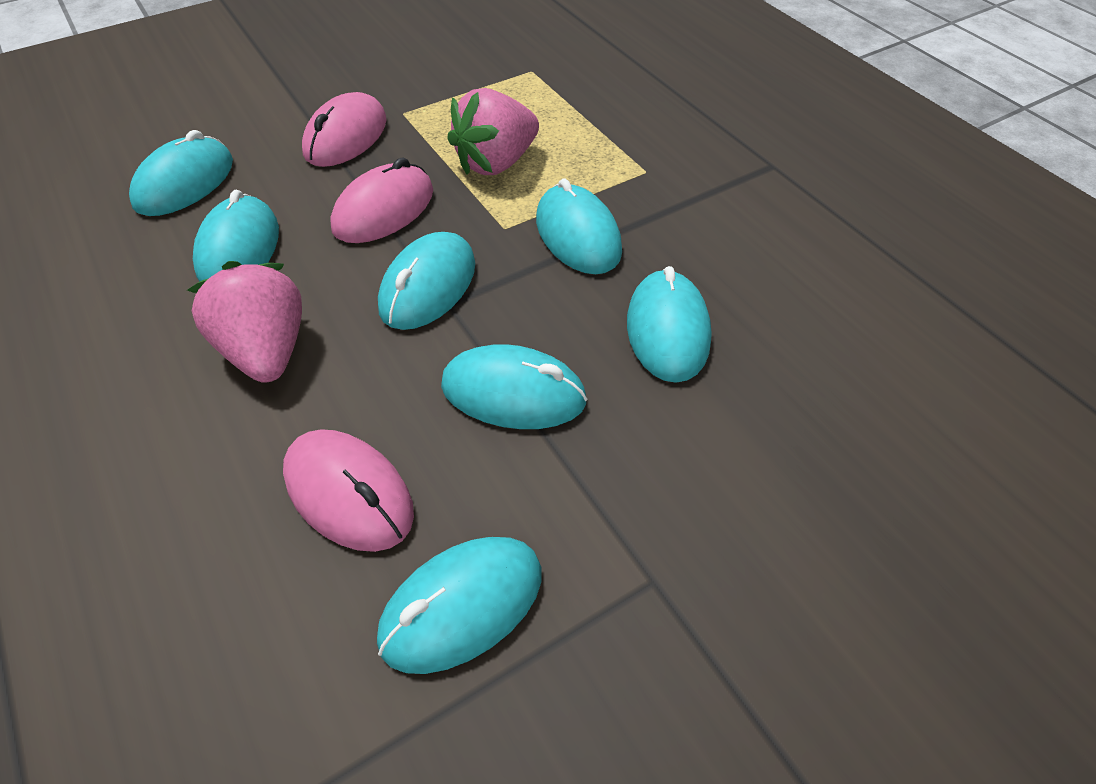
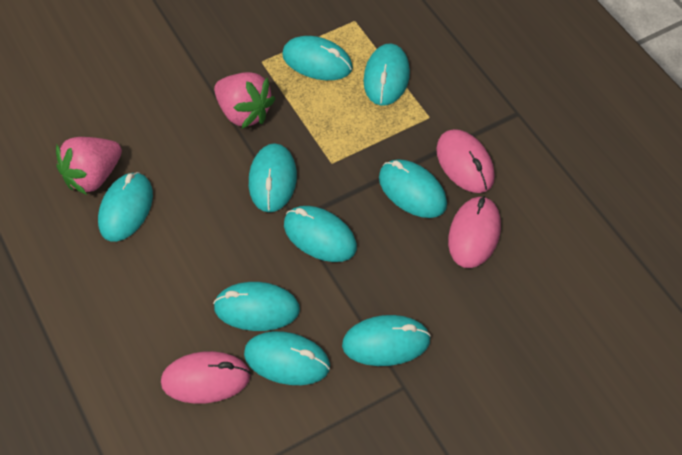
turquoise mouse: 7 -> 9

